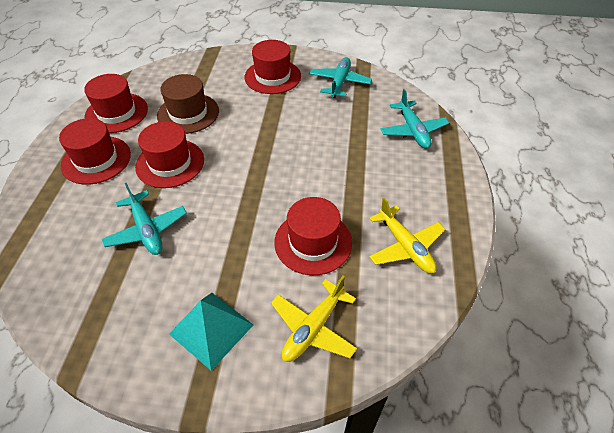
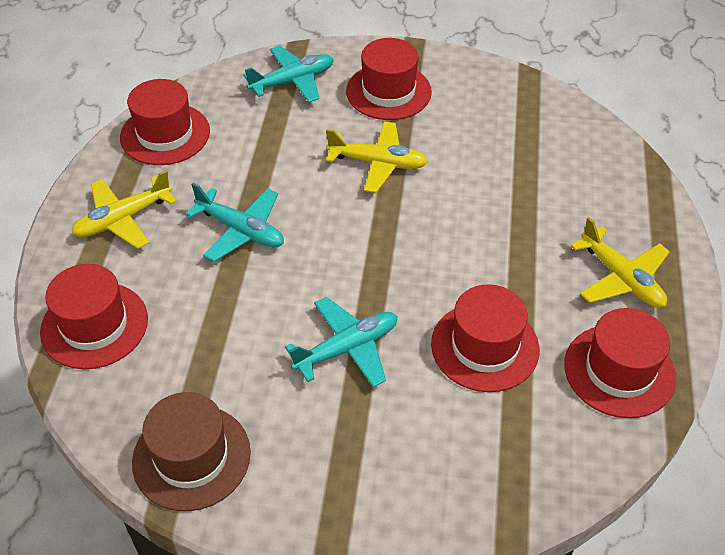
turquoise pyramid: 1 -> 0
yellow plane: 2 -> 3

